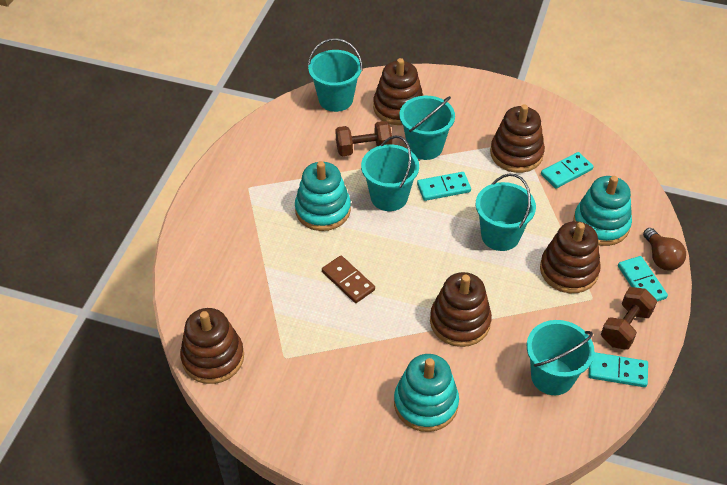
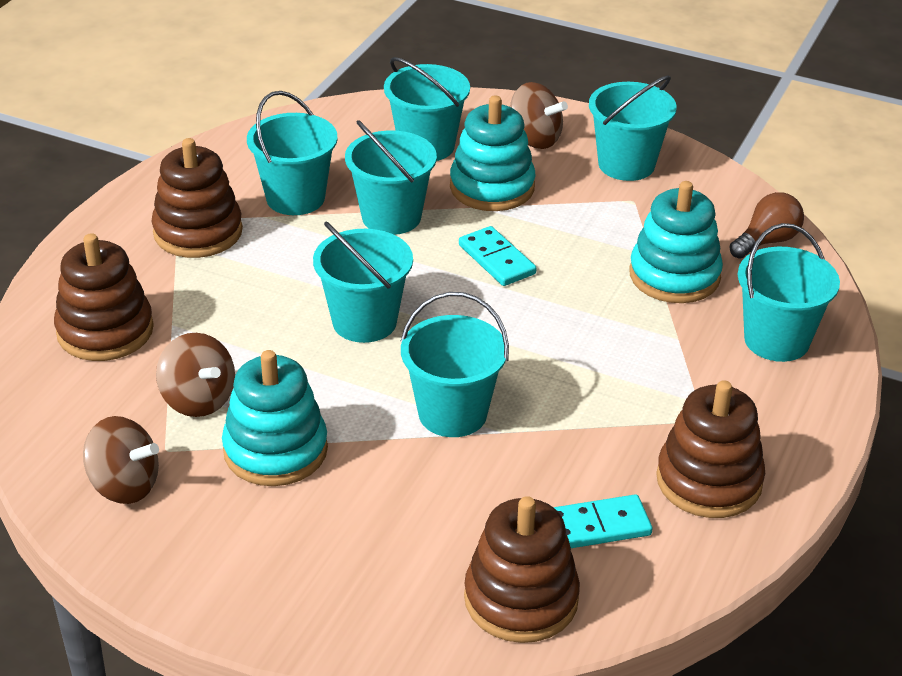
brown domino: 1 -> 0
brown dumbbell: 2 -> 0
brown spinning top: 0 -> 3
brown stacking toy: 5 -> 4
turquoise bucket: 5 -> 7
turquoise domino: 4 -> 2

